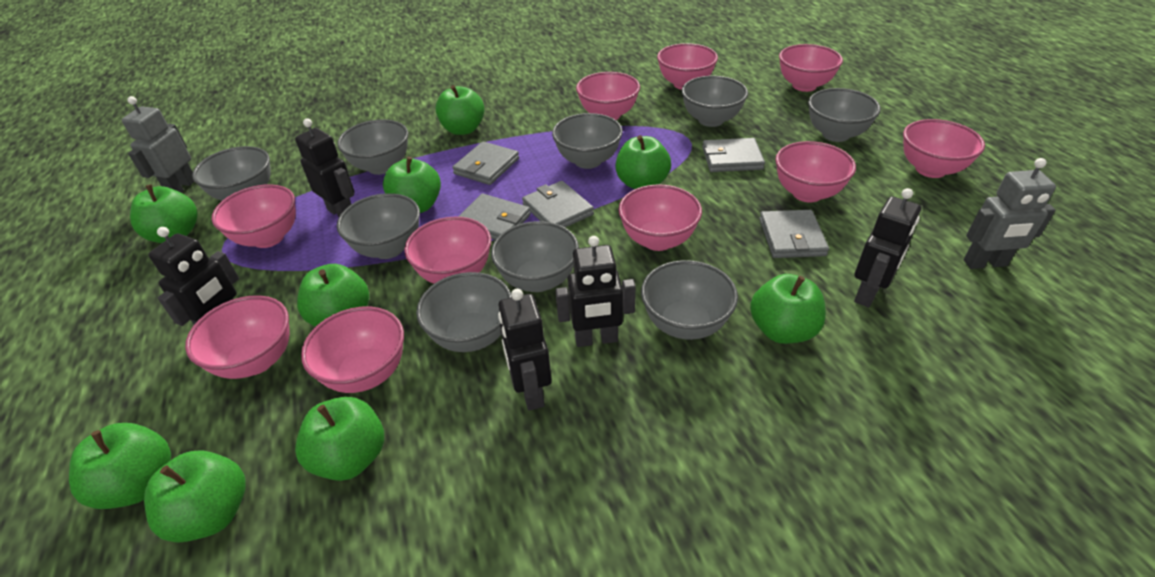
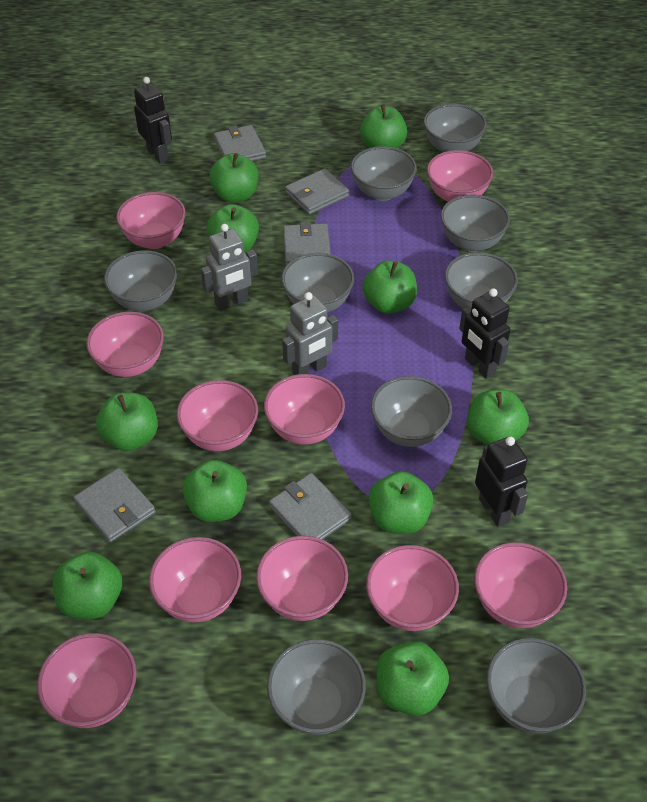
black robot: 5 -> 3
green apple: 9 -> 10

